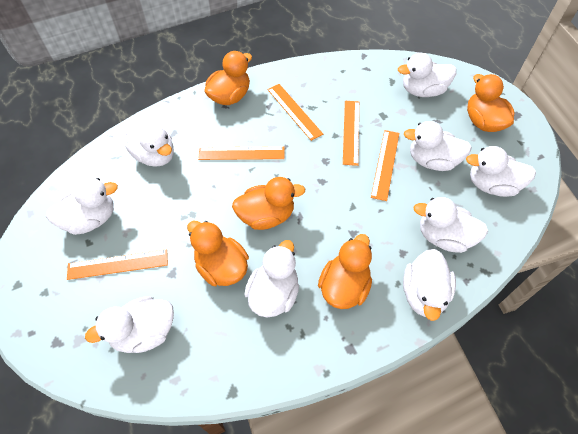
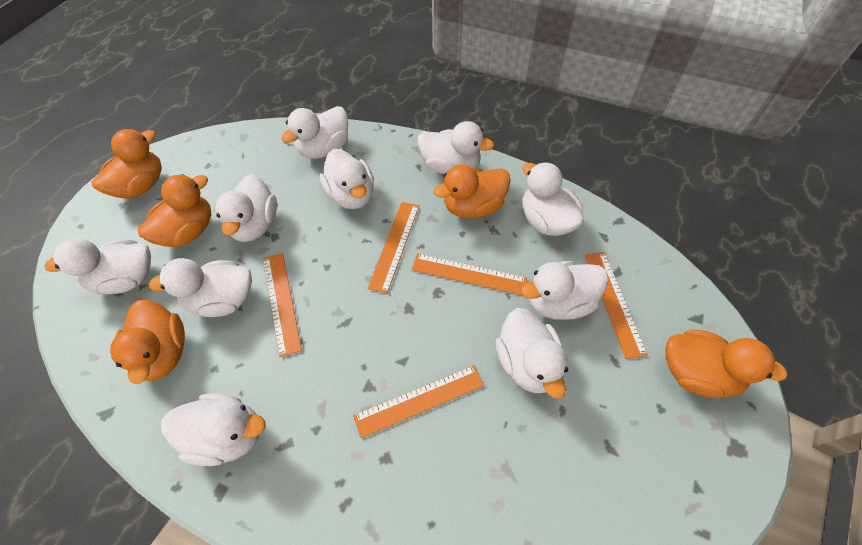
white duck: 9 -> 10

